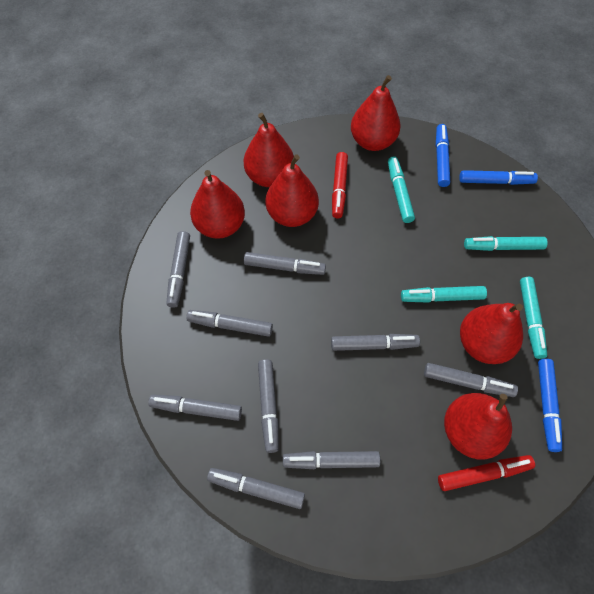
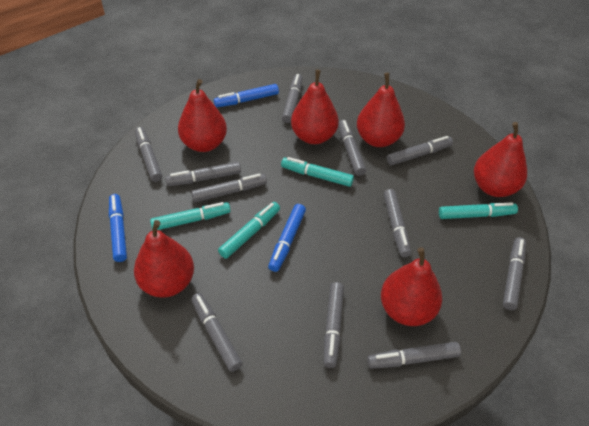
grey marker: 9 -> 11
red marker: 2 -> 0

